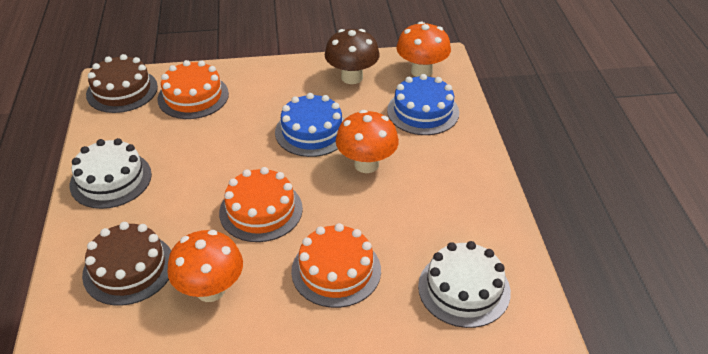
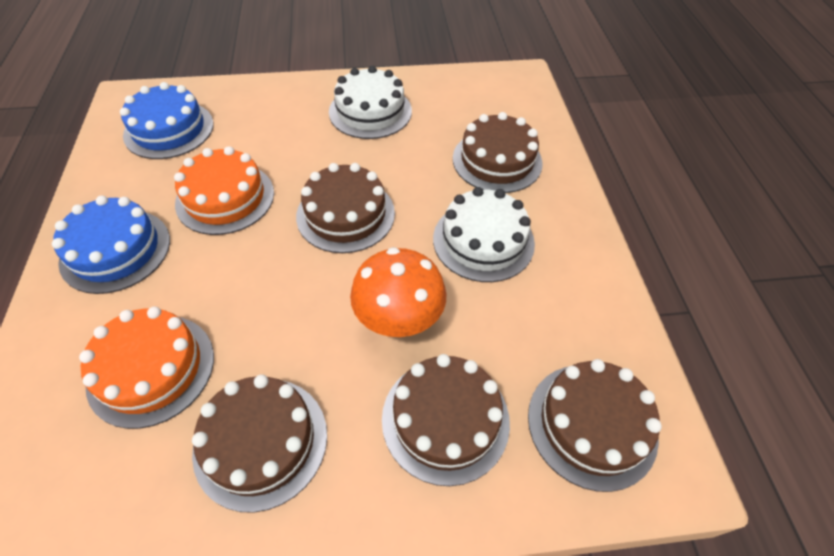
brown cake: 2 -> 5
brown mushroom: 1 -> 0
orange cake: 3 -> 2
orange mushroom: 3 -> 1

